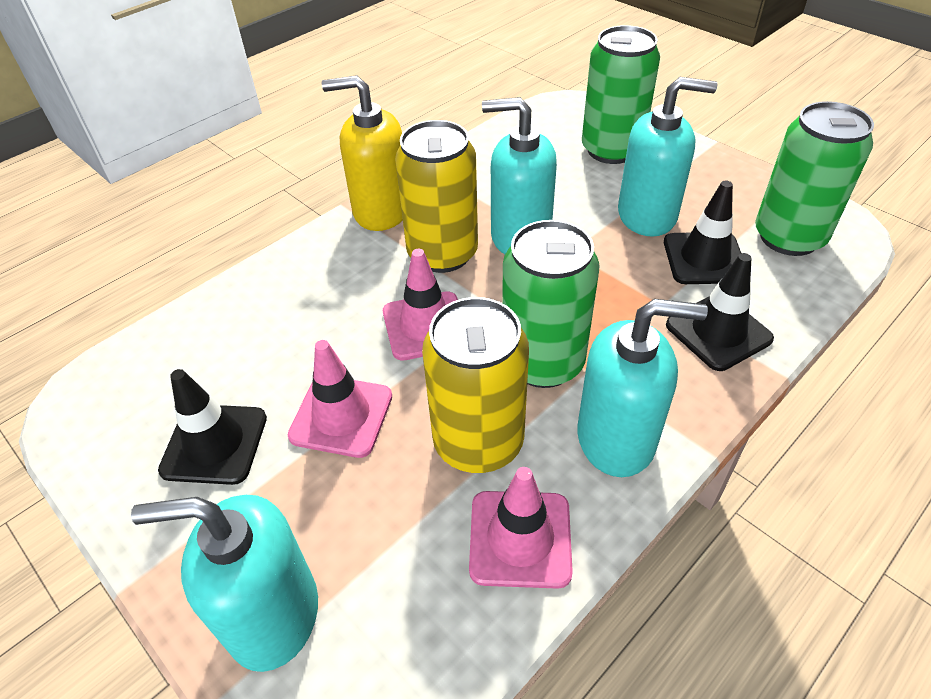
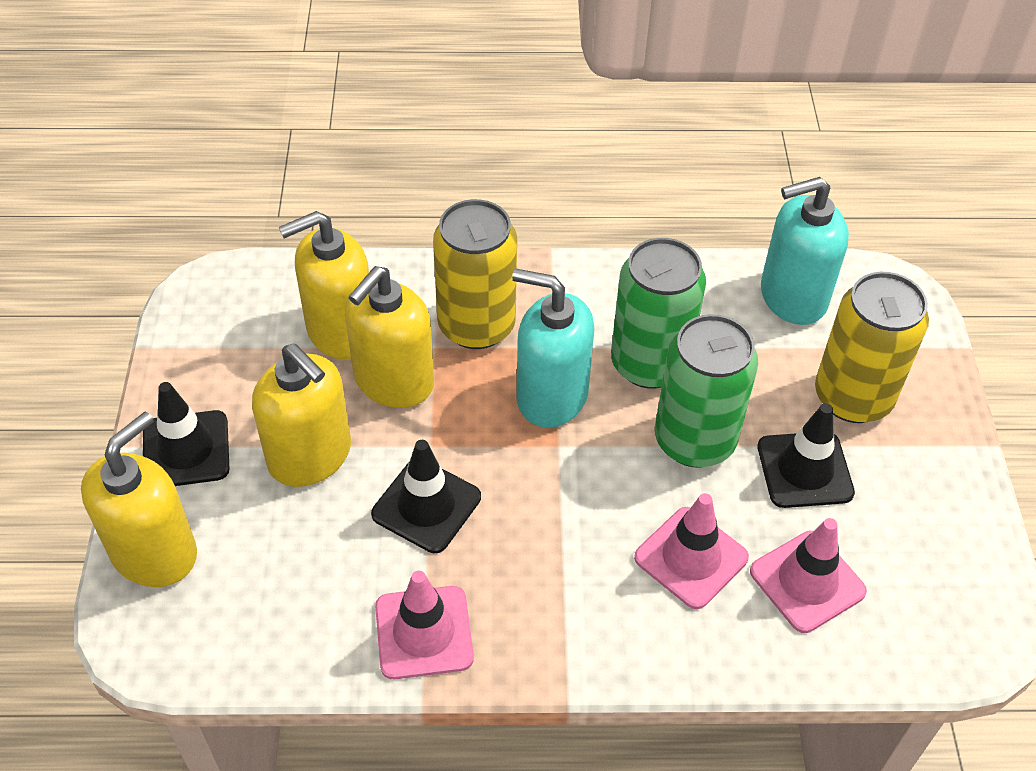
green can: 3 -> 2
turquoise soap dispenser: 4 -> 2
yellow soap dispenser: 1 -> 4

